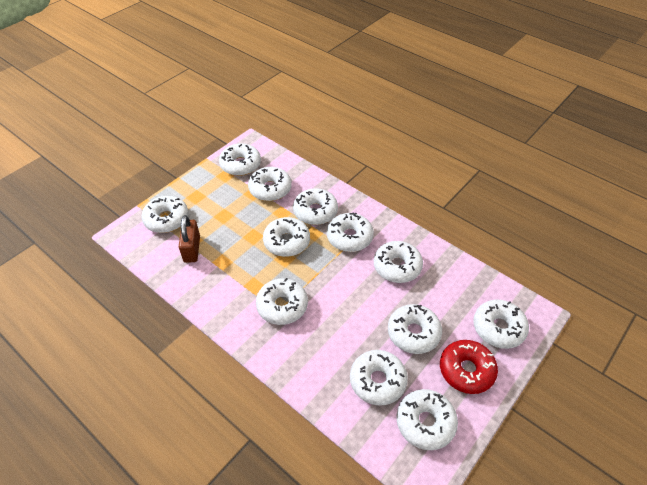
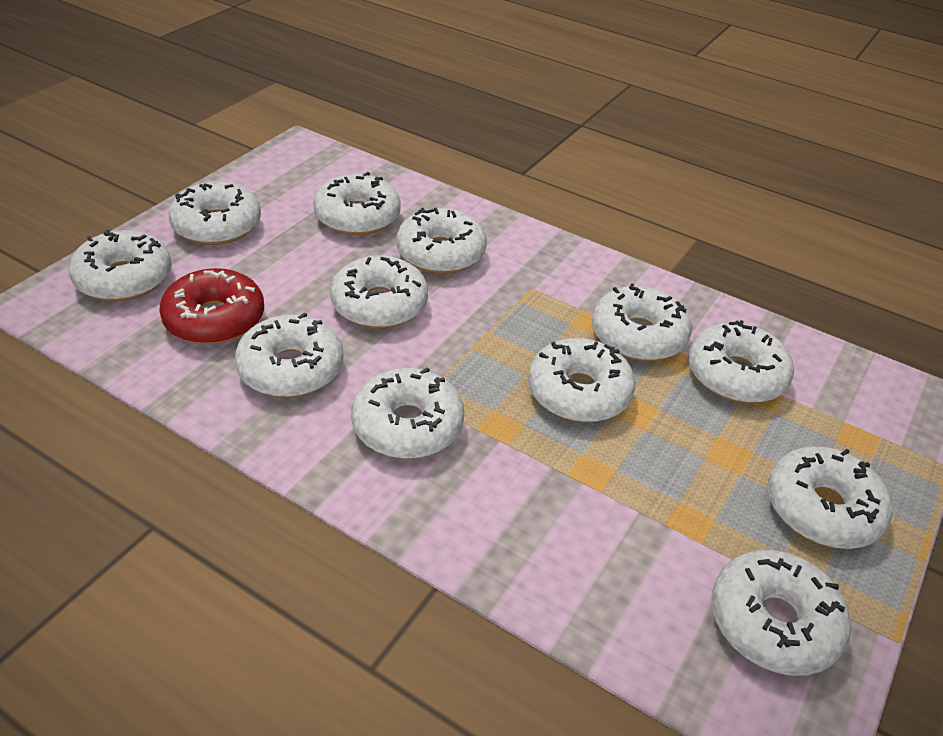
brown padlock: 1 -> 0

